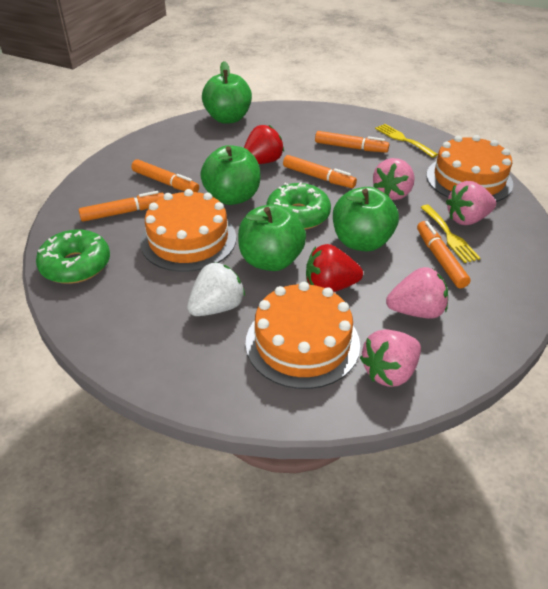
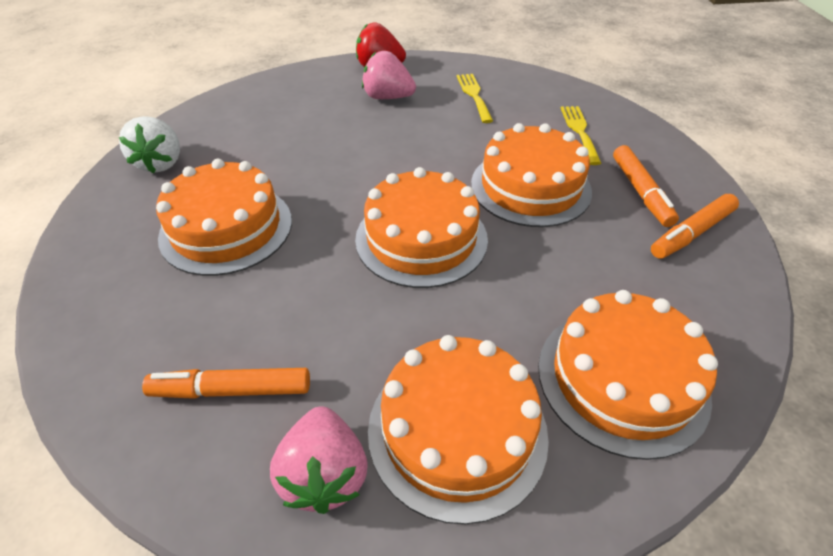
green apple: 4 -> 0
green donut: 2 -> 0
orange cake: 3 -> 5
orange marker: 5 -> 3
pink strawberry: 4 -> 2
red strawberry: 2 -> 1

